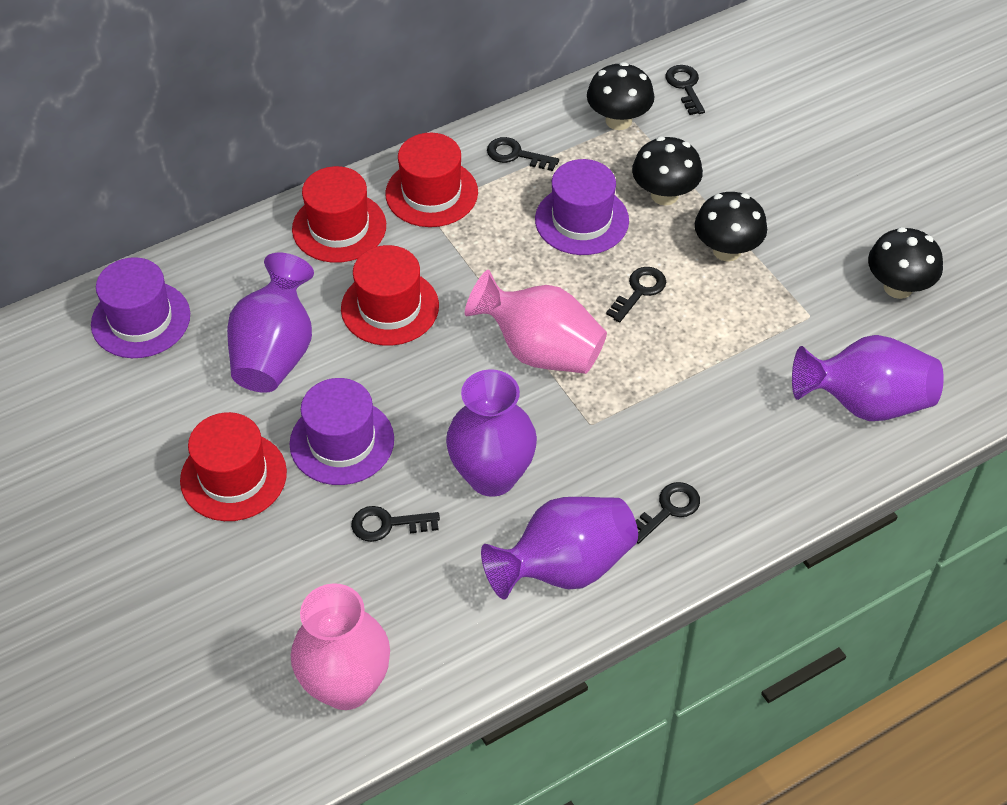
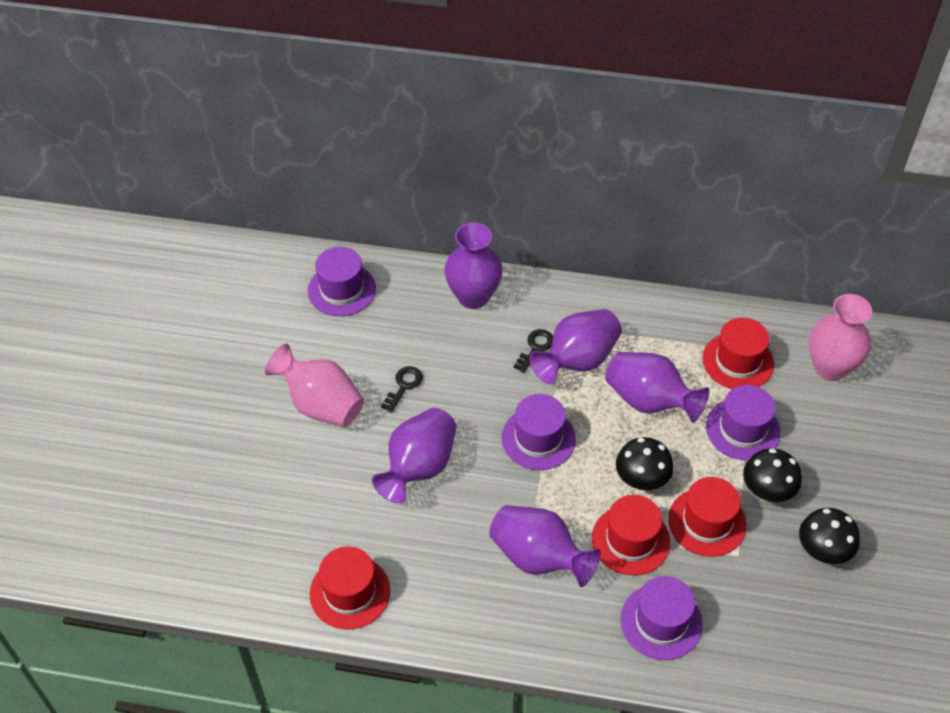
black key: 5 -> 2
black mushroom: 4 -> 3
purple hat: 3 -> 4
purple vase: 4 -> 5

